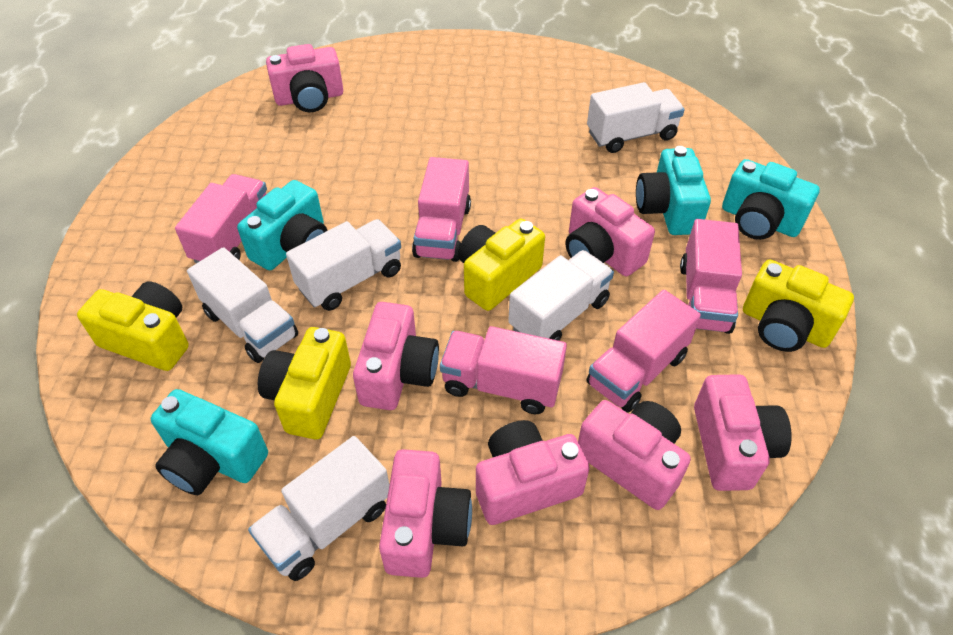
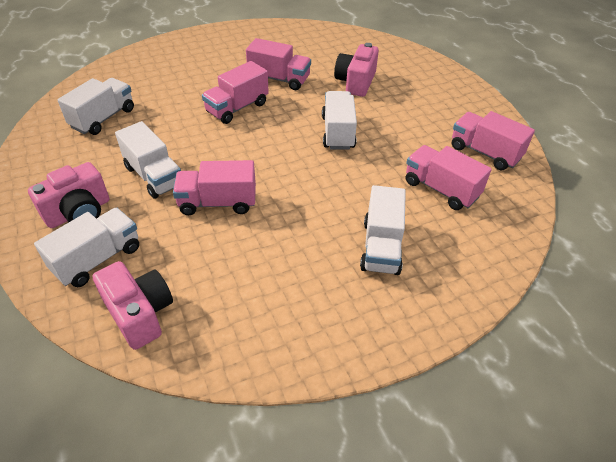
pink camera: 7 -> 3
turquoise camera: 4 -> 0
yellow camera: 4 -> 0

